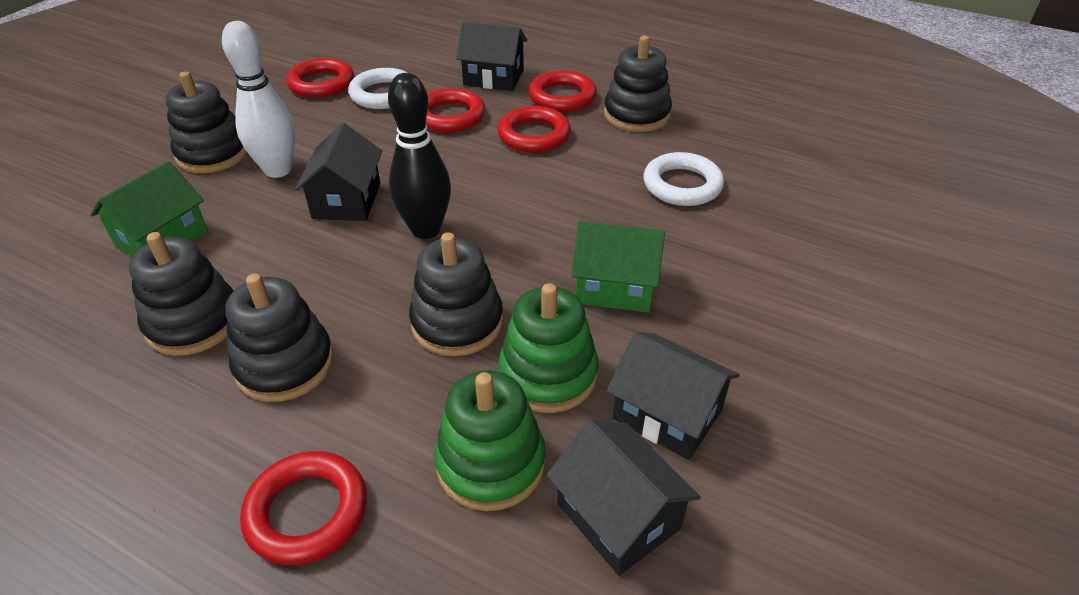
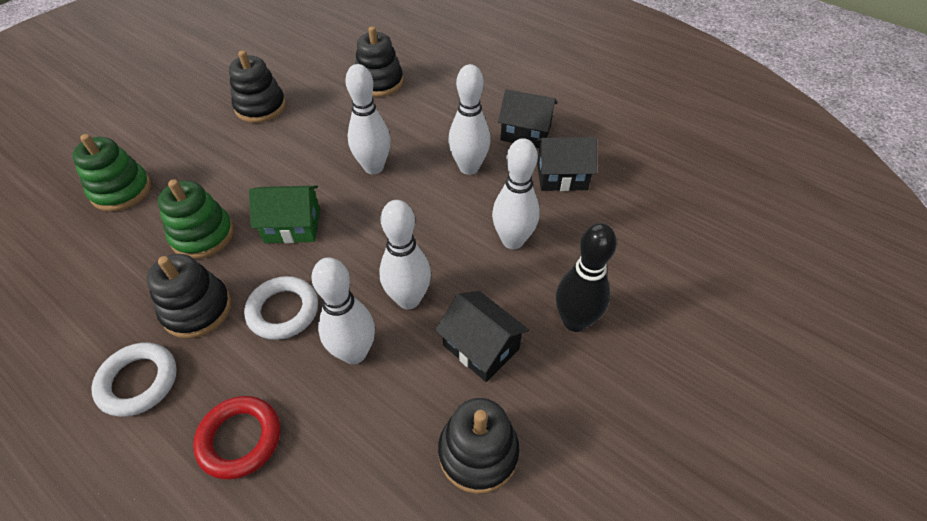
black house: 4 -> 3
black stacking toy: 5 -> 4
green house: 2 -> 1
red ring: 5 -> 1
white bowling pin: 1 -> 5

